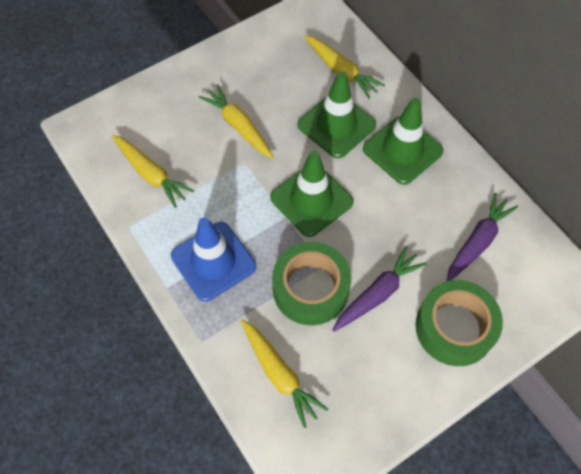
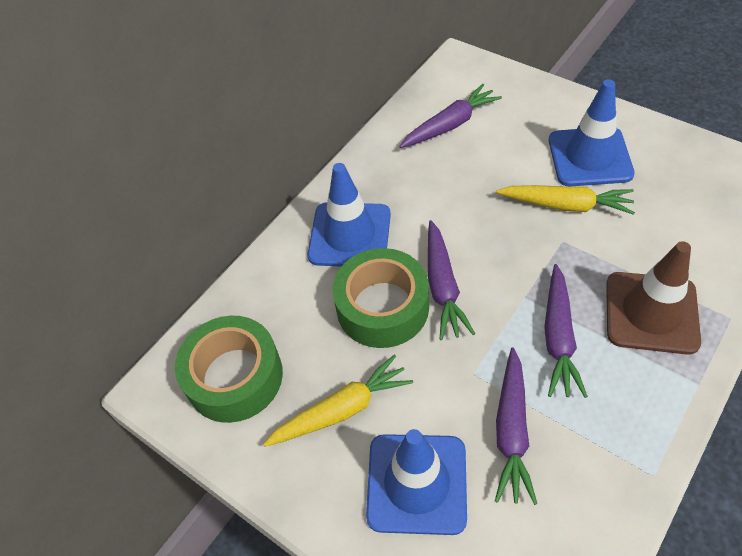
blue traffic cone: 1 -> 3
brown traffic cone: 0 -> 1
green traffic cone: 3 -> 0
purple carrot: 2 -> 4
yellow carrot: 4 -> 2

